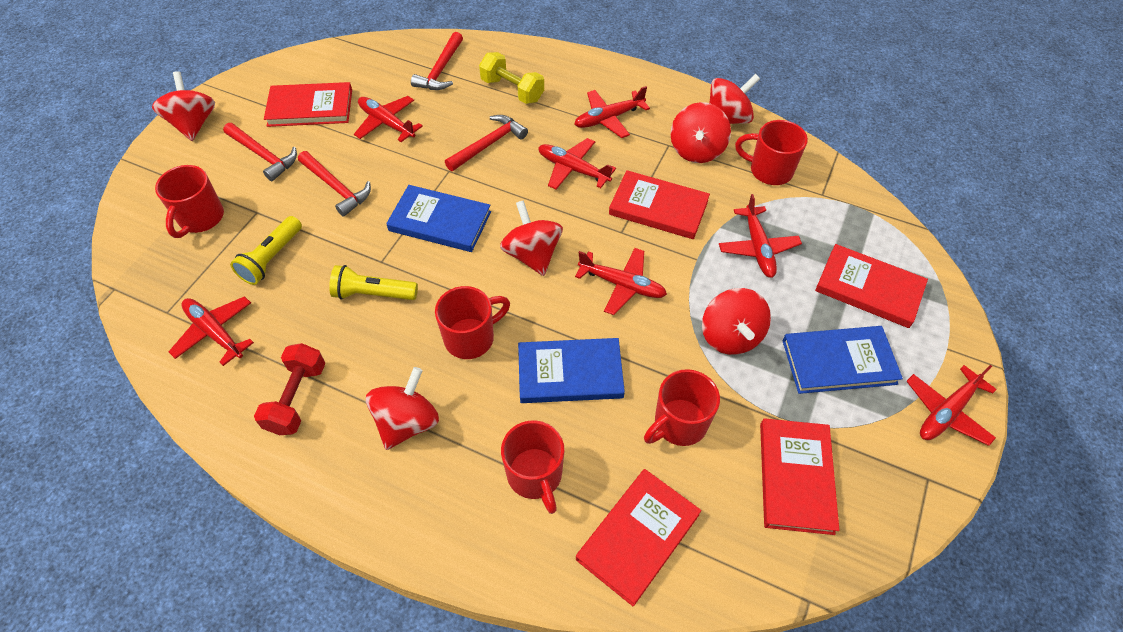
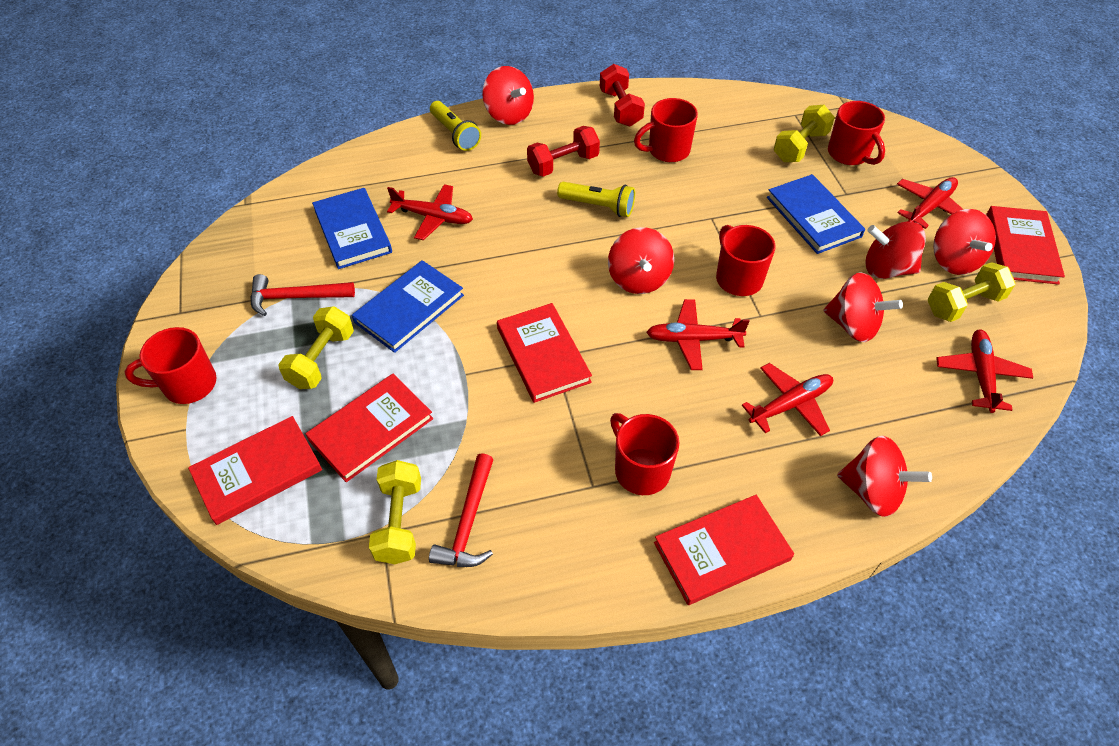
red dumbbell: 1 -> 2
red hammer: 4 -> 2
red plane: 7 -> 5
yellow dumbbell: 1 -> 4

